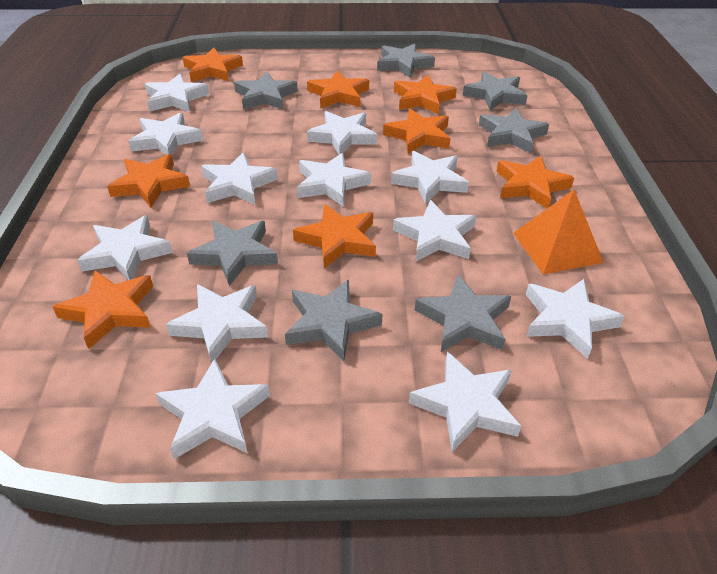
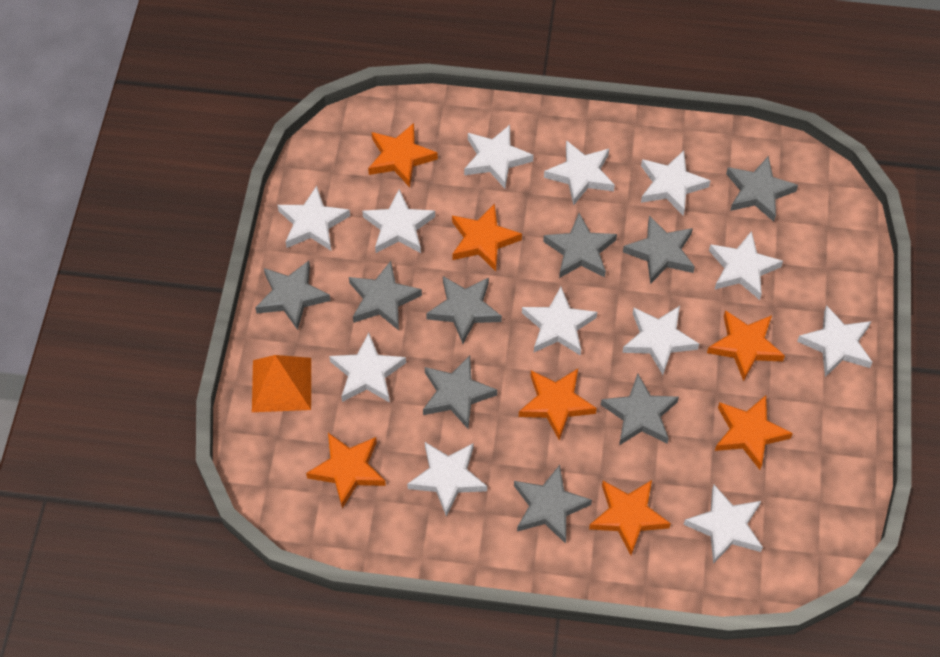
grey star: 7 -> 9
orange star: 8 -> 7

